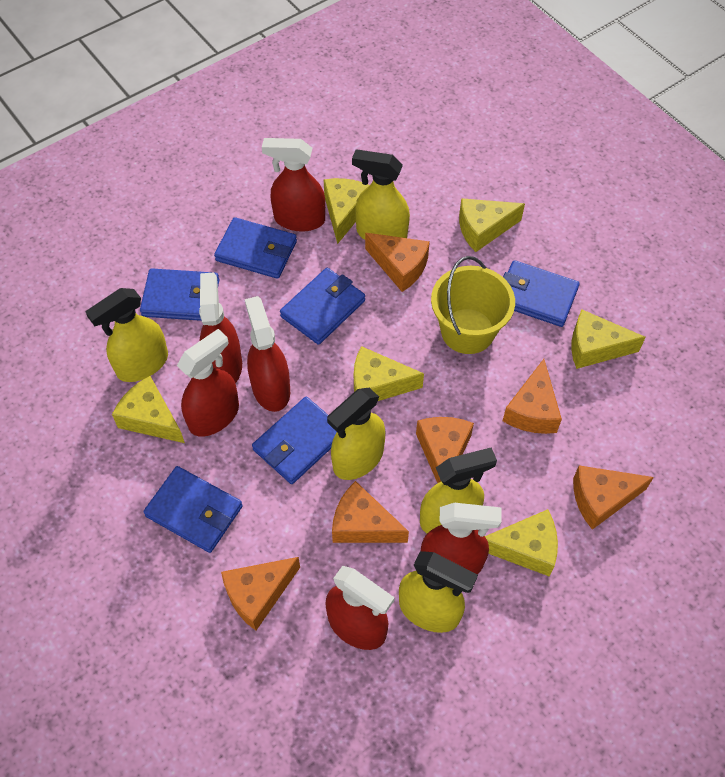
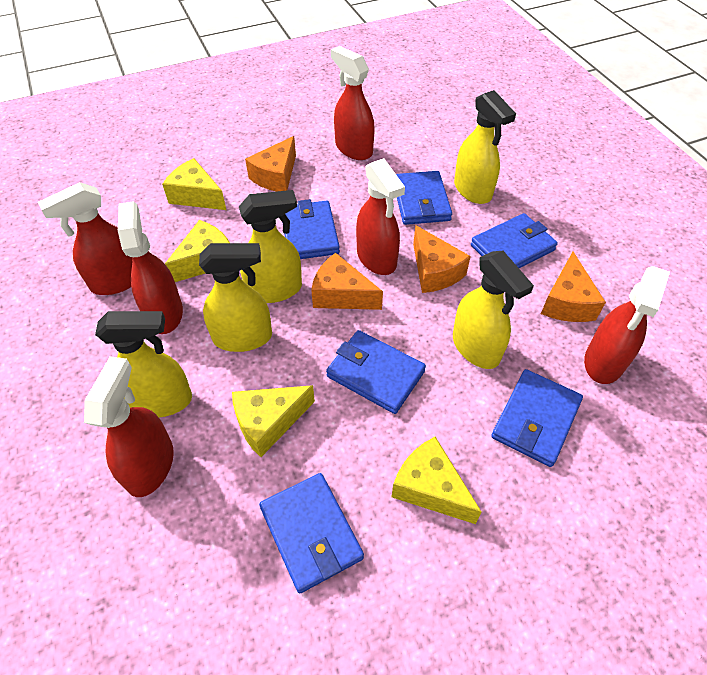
orange cheese: 6 -> 4
yellow bucket: 1 -> 0
yellow cheese: 6 -> 4

